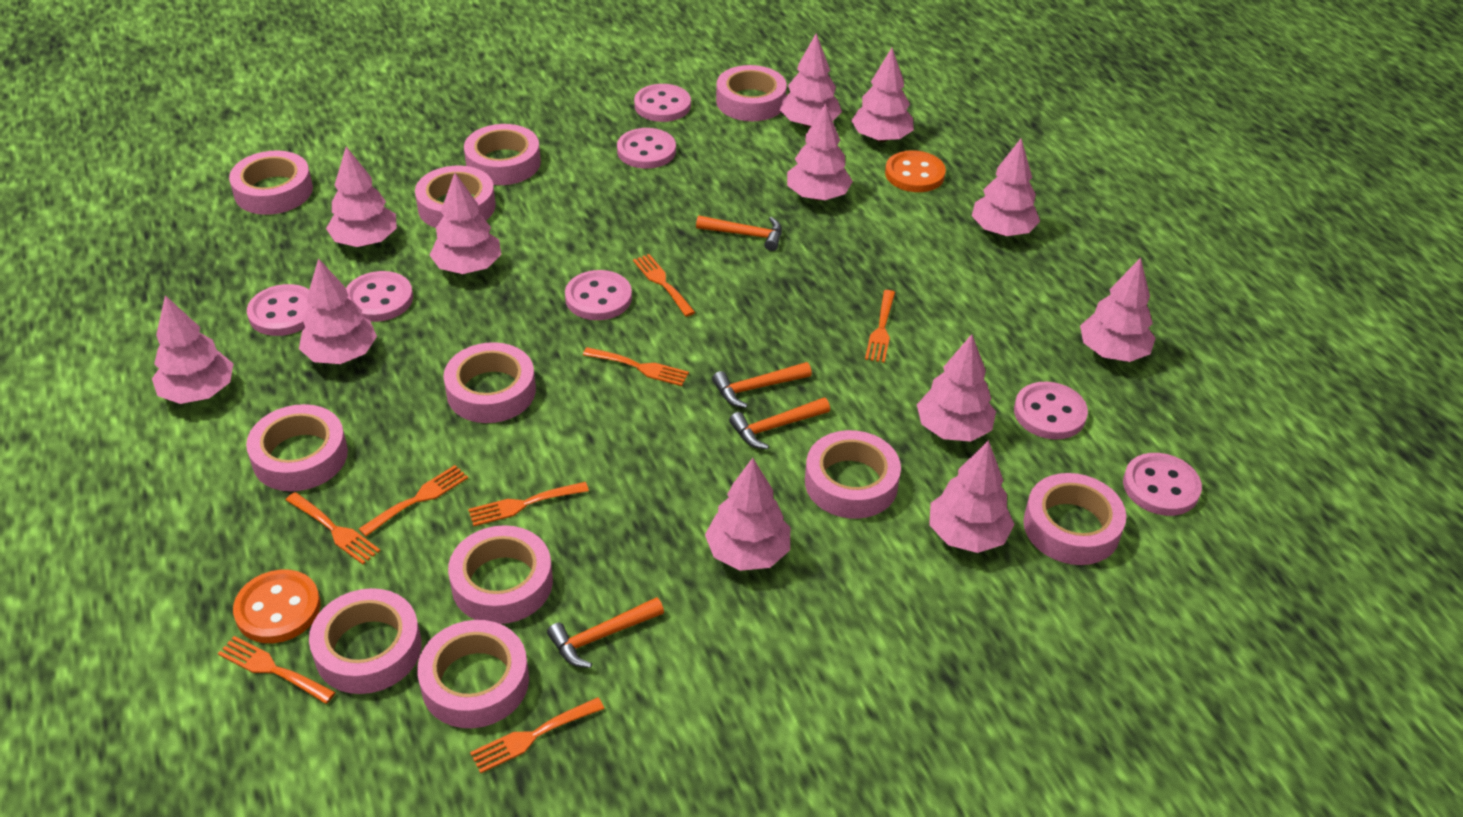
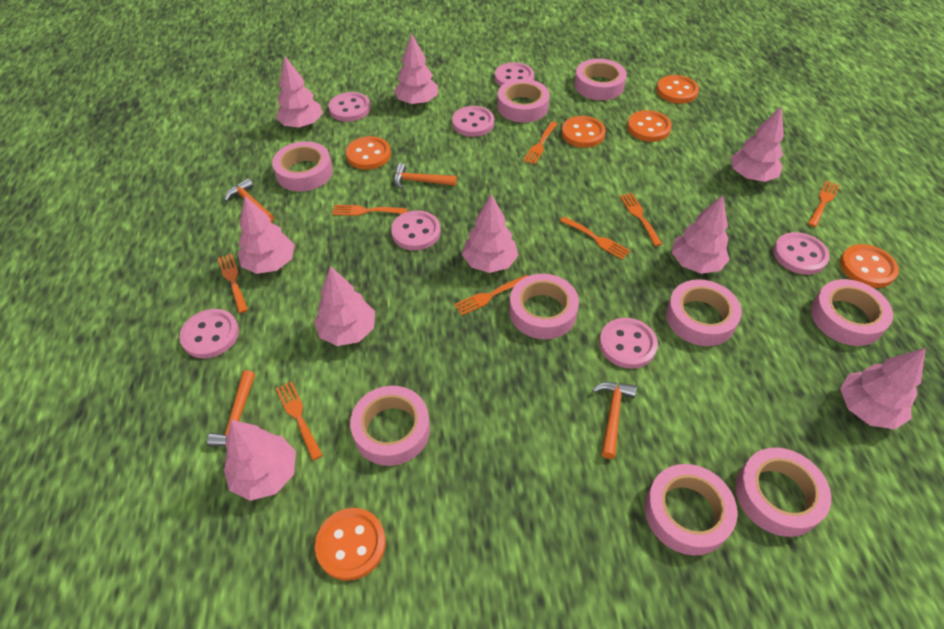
orange button: 2 -> 6
pink tape: 11 -> 9
pink tree: 12 -> 9

